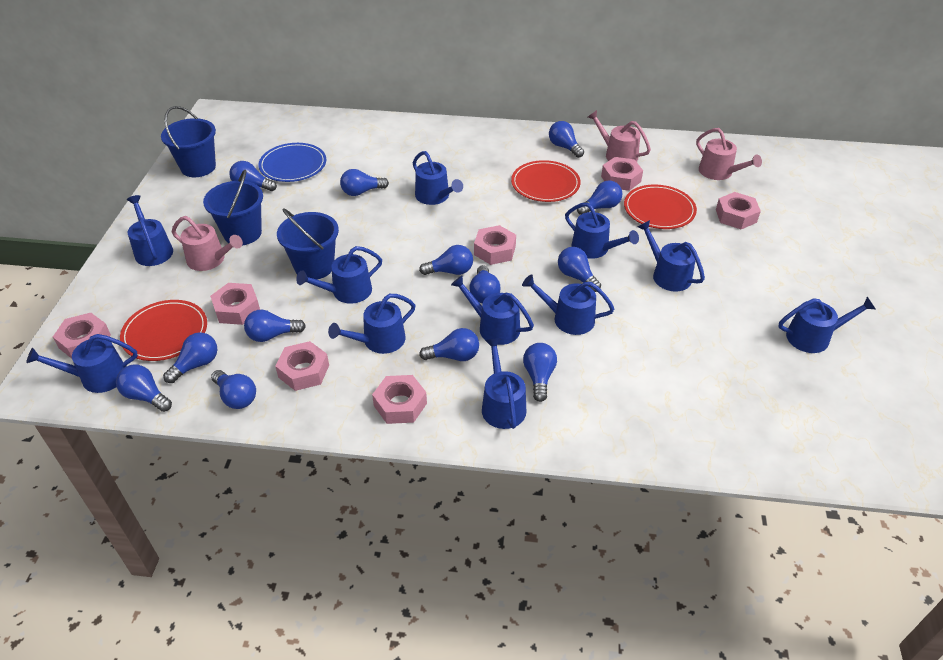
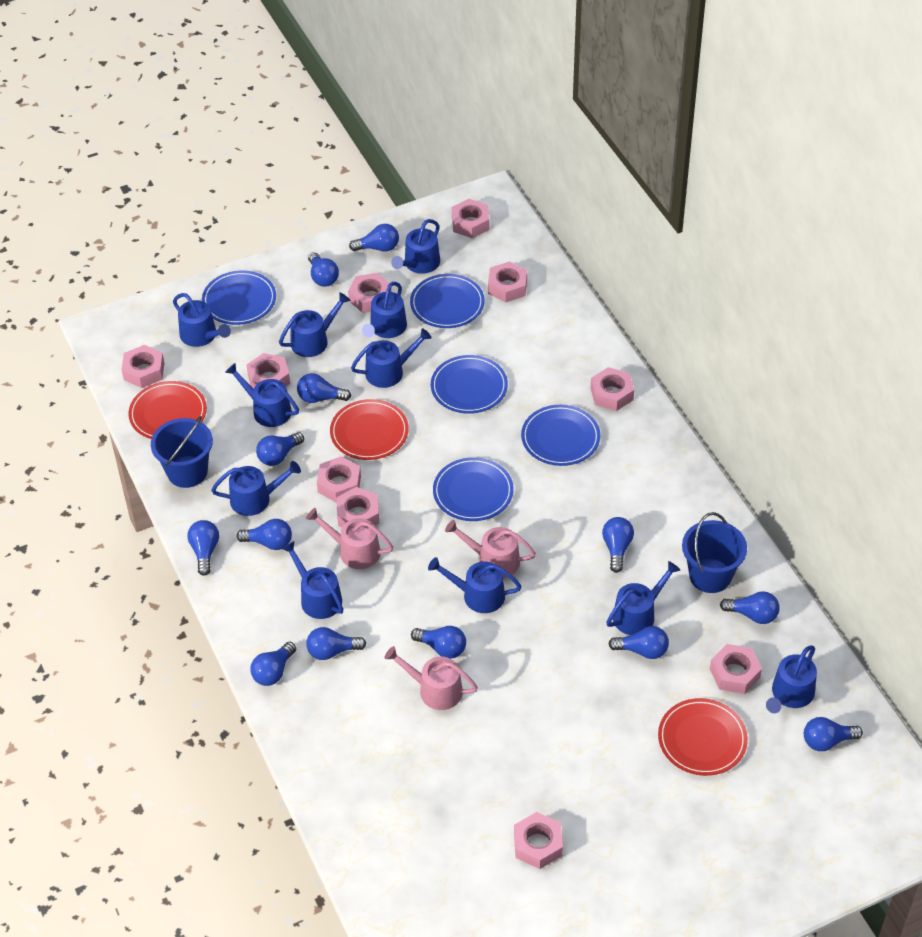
blue bucket: 3 -> 2
blue plate: 1 -> 5
pink nut: 7 -> 10

